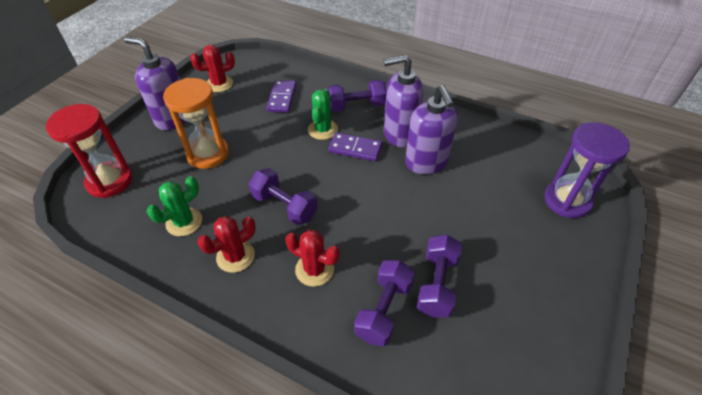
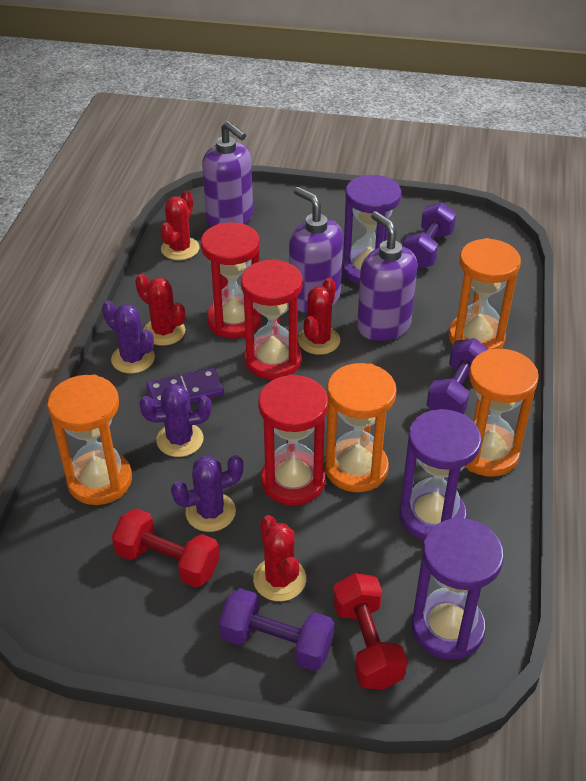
green cactus: 2 -> 0
orange hourglass: 1 -> 4
purple cactus: 0 -> 3
purple domino: 2 -> 1
purple dumbbell: 4 -> 3
purple hourglass: 1 -> 3
red cactus: 3 -> 4
red dumbbell: 0 -> 2
red hourglass: 1 -> 3

